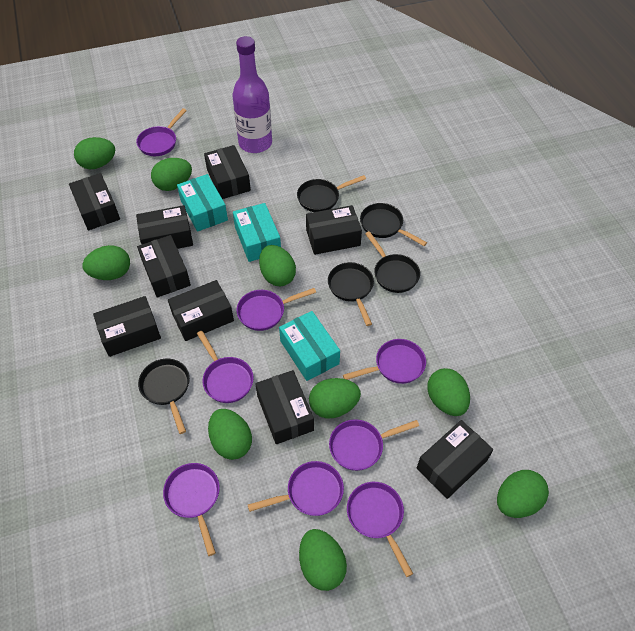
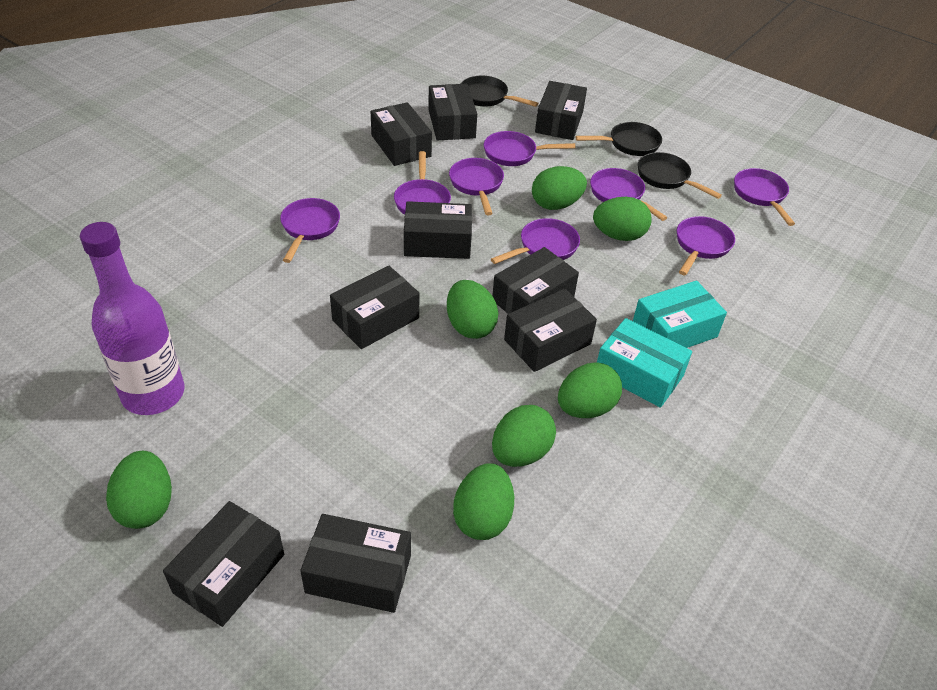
black pan: 5 -> 3
green egg: 9 -> 7
turquoise box: 3 -> 2

